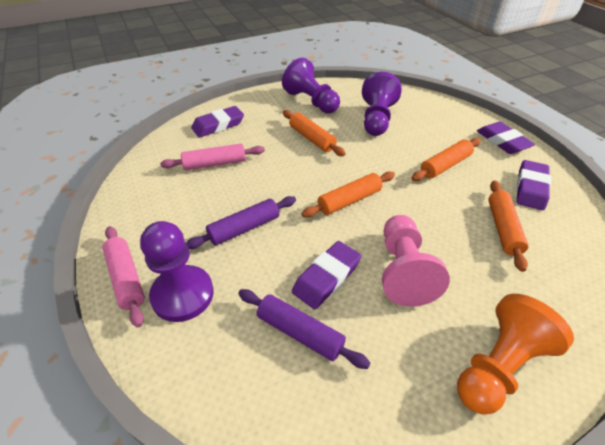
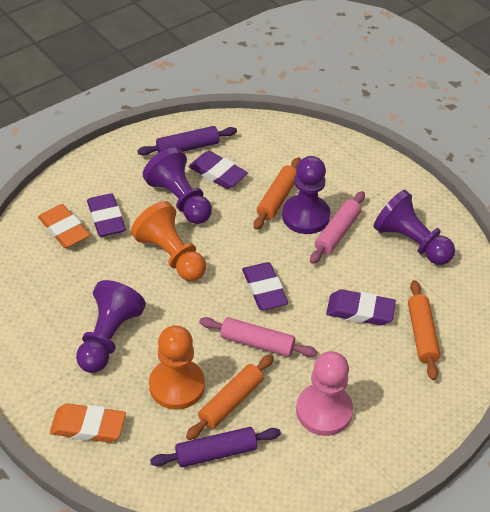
orange eraser: 0 -> 2
orange pawn: 1 -> 2
orange rolling pin: 4 -> 3
purple pawn: 3 -> 4

